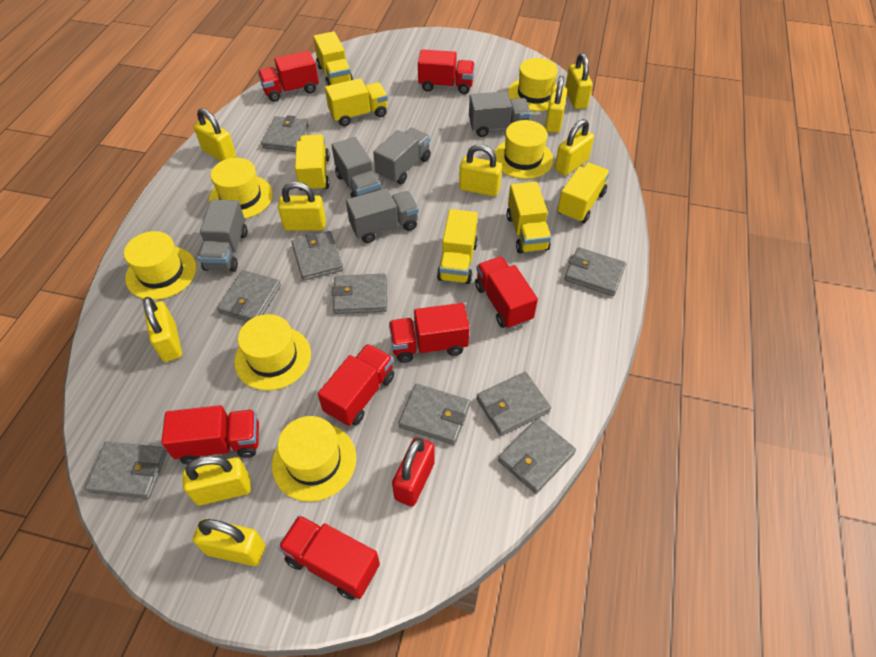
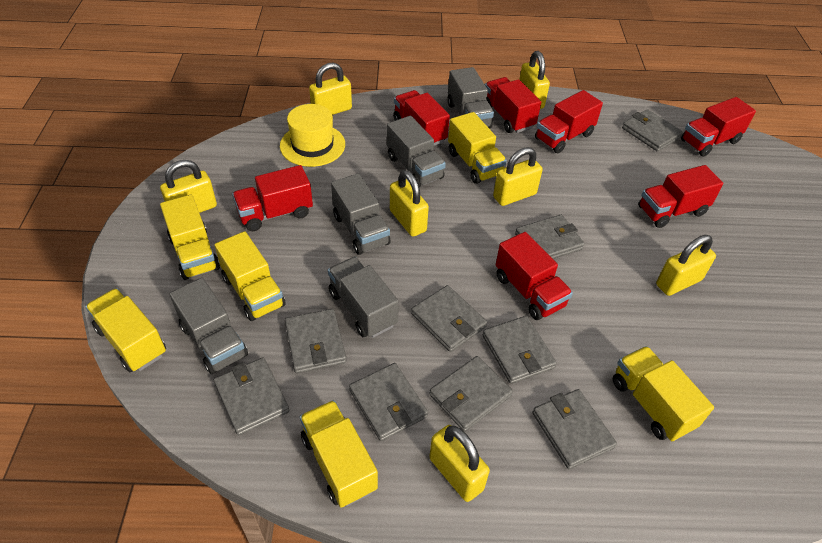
red padlock: 1 -> 0
yellow hat: 6 -> 1
yellow padlock: 9 -> 7

